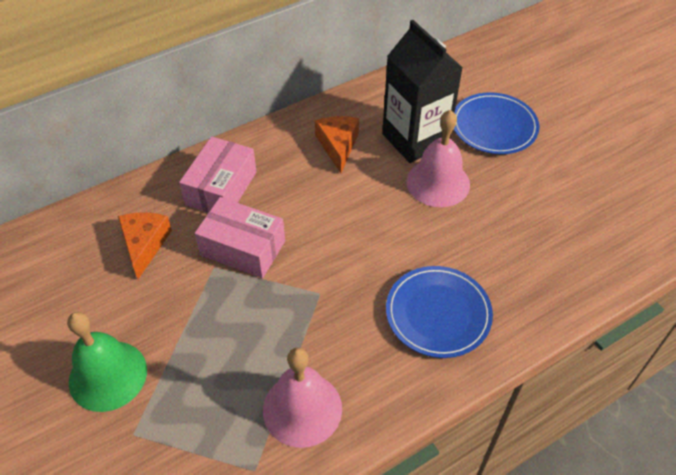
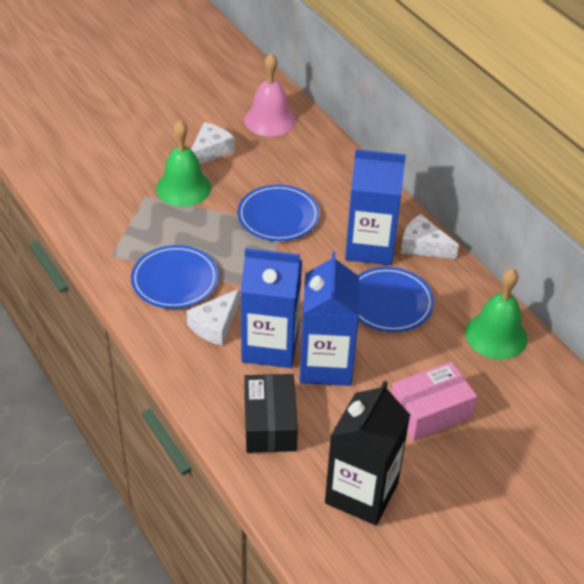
black box: 0 -> 1
blue carton: 0 -> 3
blue plate: 2 -> 3
green bell: 1 -> 2
orange cheese: 2 -> 0
pink bell: 2 -> 1
pink box: 2 -> 1
white cheese: 0 -> 3

